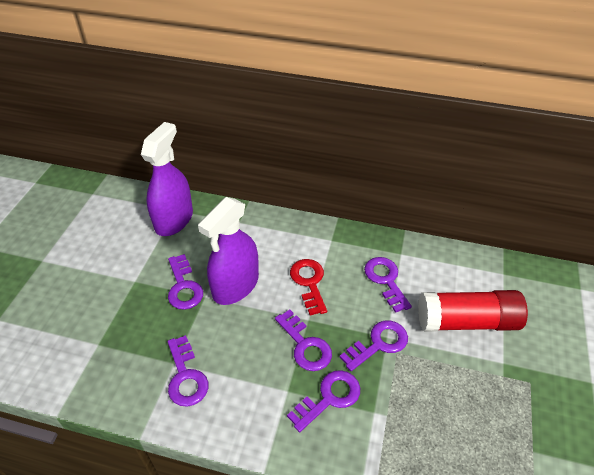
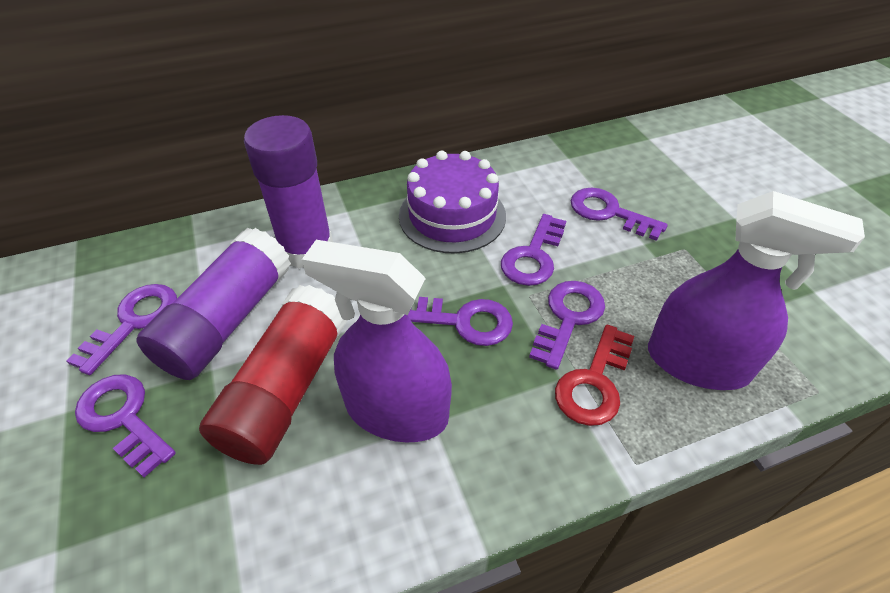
purple cake: 0 -> 1
purple glue stick: 0 -> 2

